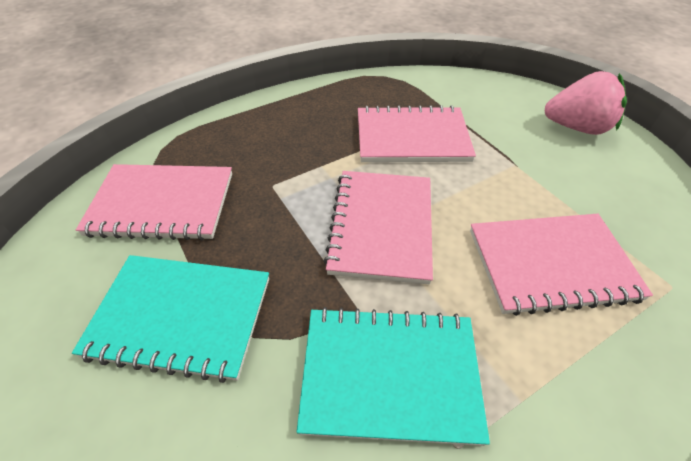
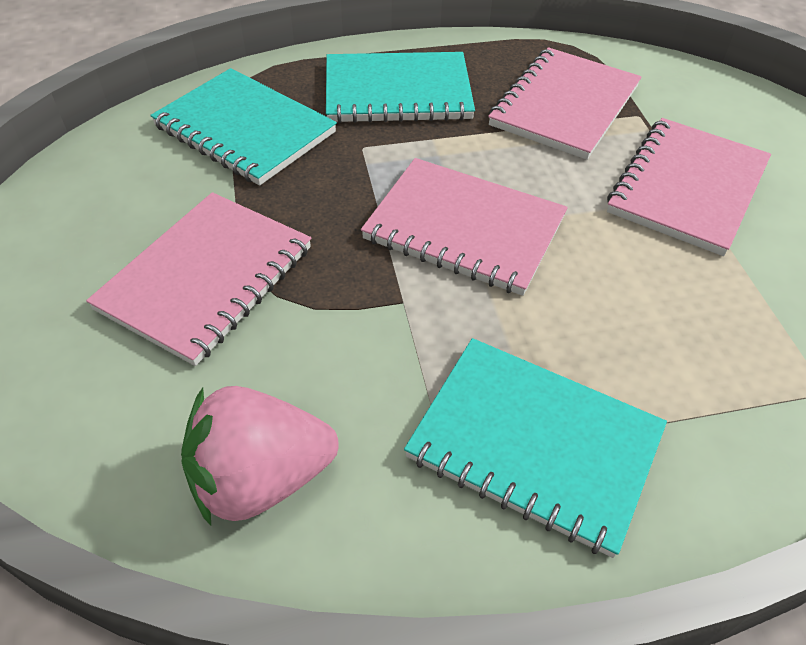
turquoise notebook: 2 -> 3

